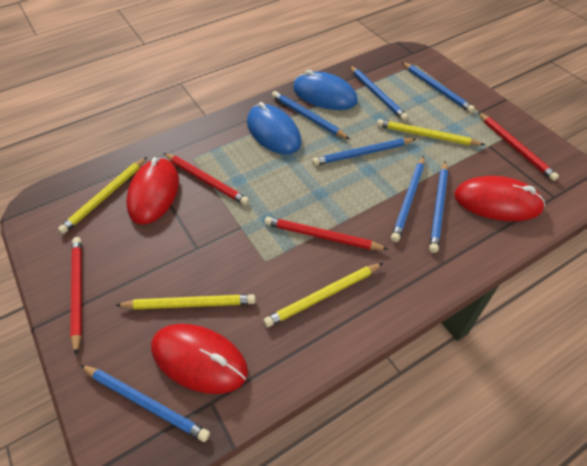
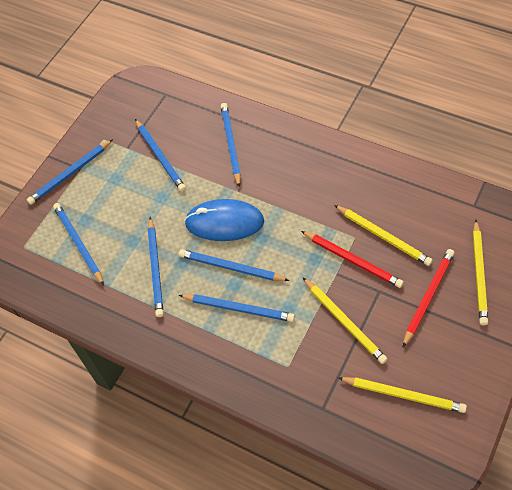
blue mouse: 2 -> 1
red mouse: 3 -> 0
red pencil: 4 -> 2

